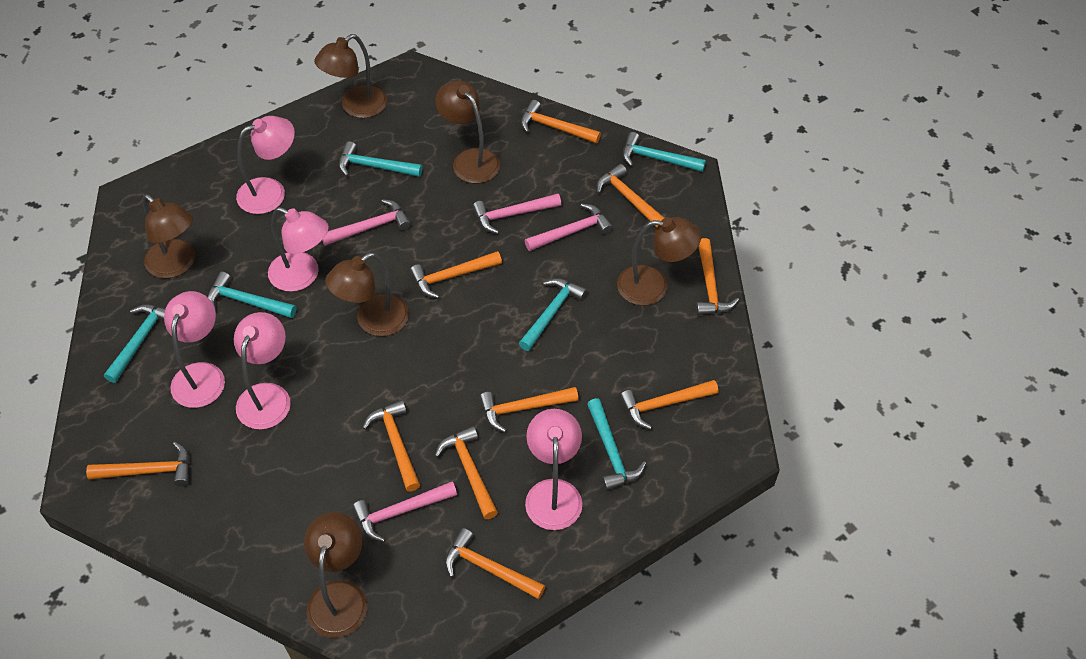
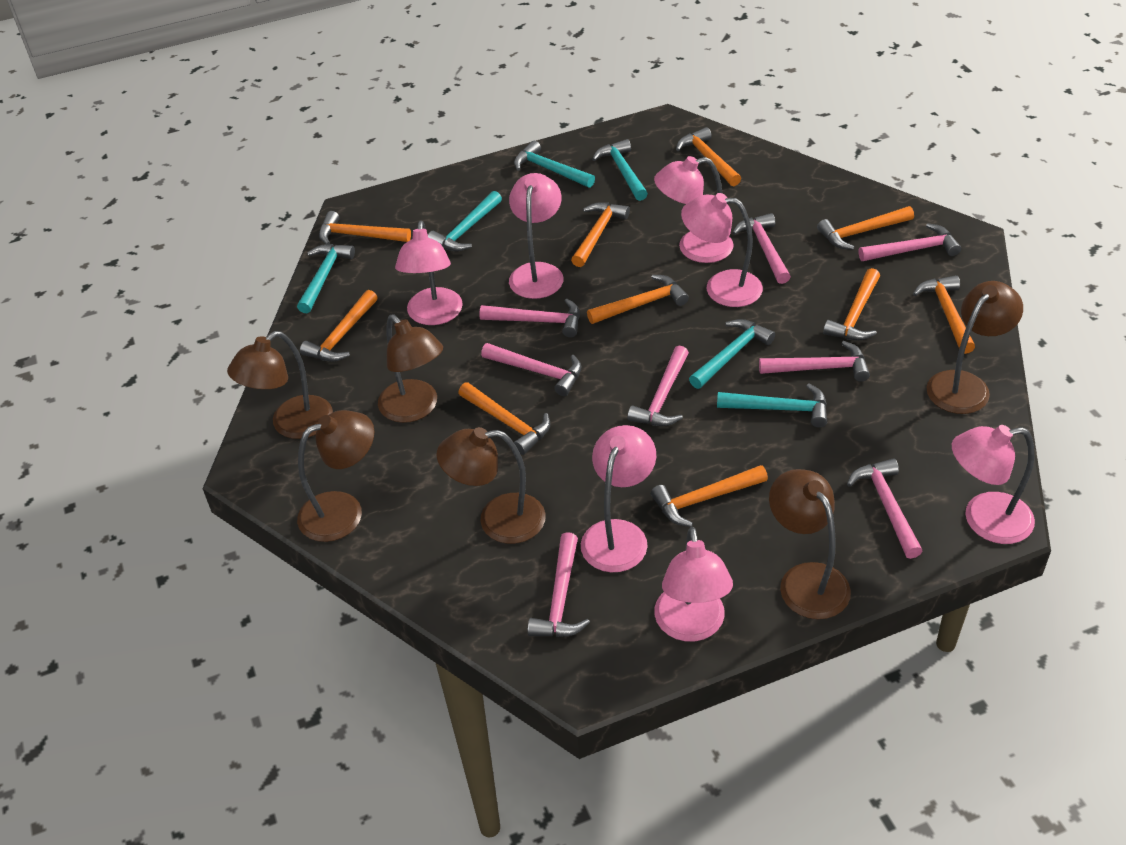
pink hammer: 4 -> 8
pink lamp: 5 -> 7

